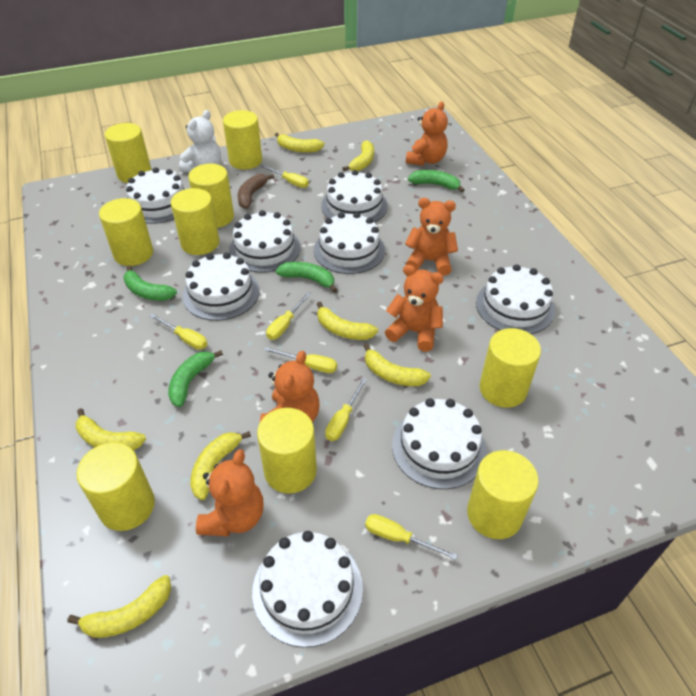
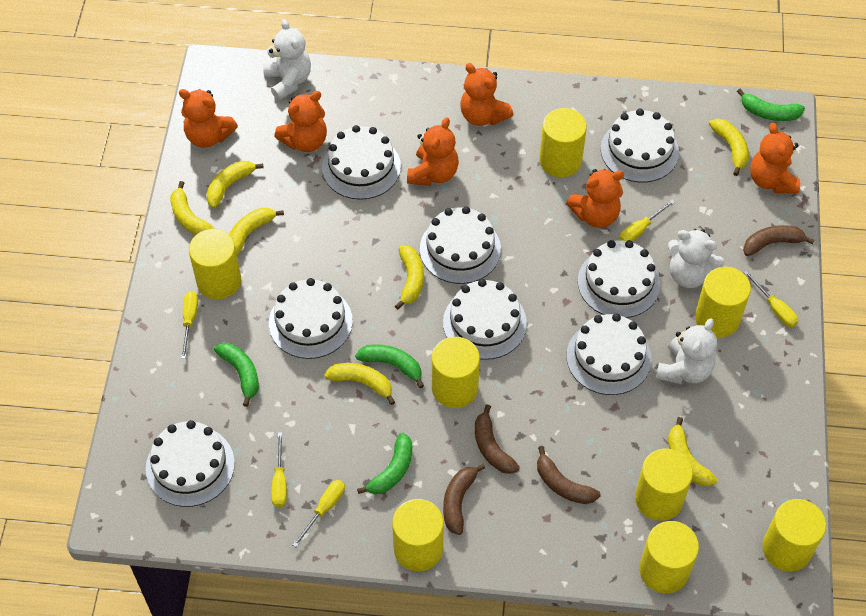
brown banana: 1 -> 4
orange teddy bear: 5 -> 6
white teddy bear: 1 -> 3
yellow cylinder: 9 -> 8
yellow screwdriver: 6 -> 5

